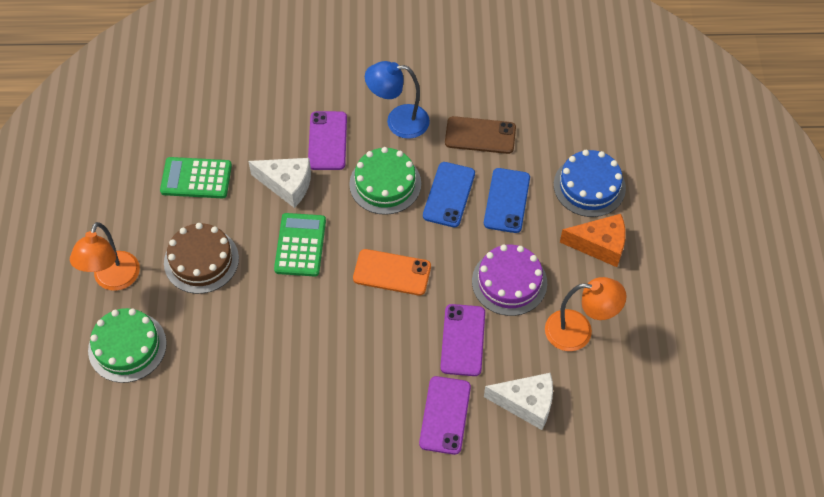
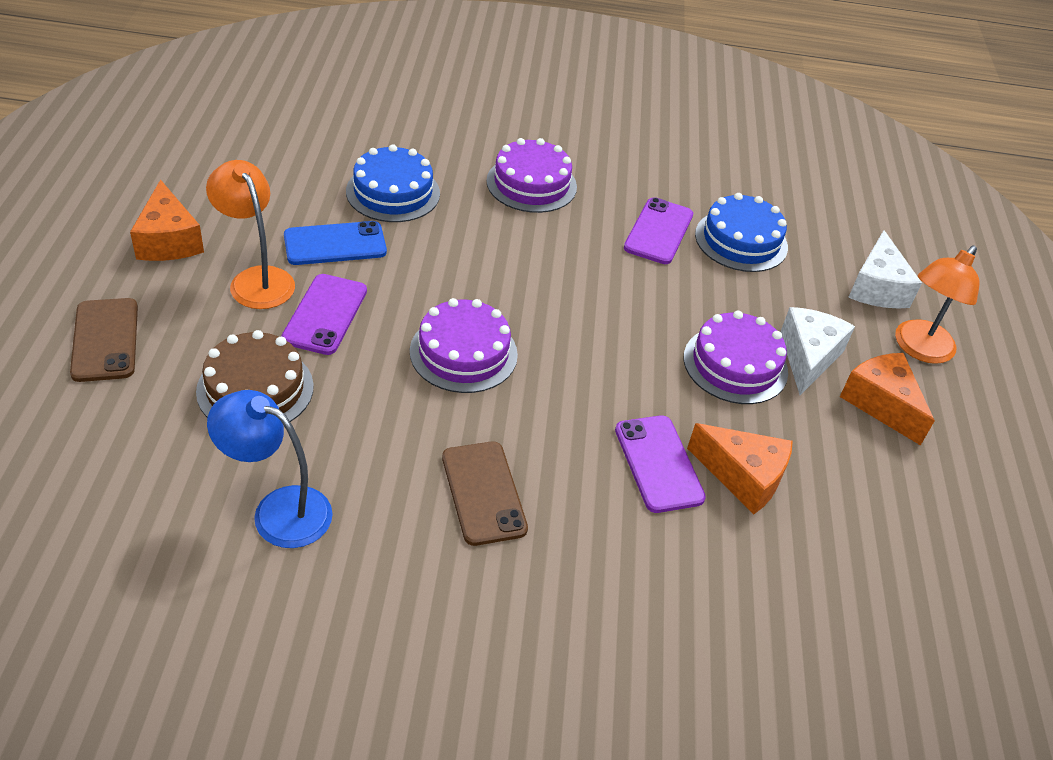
blue cake: 1 -> 2
blue phone: 2 -> 1
brown phone: 1 -> 2
green cake: 2 -> 0
green calculator: 2 -> 0
orange cheese: 1 -> 3
orange phone: 1 -> 0
purple cake: 1 -> 3

